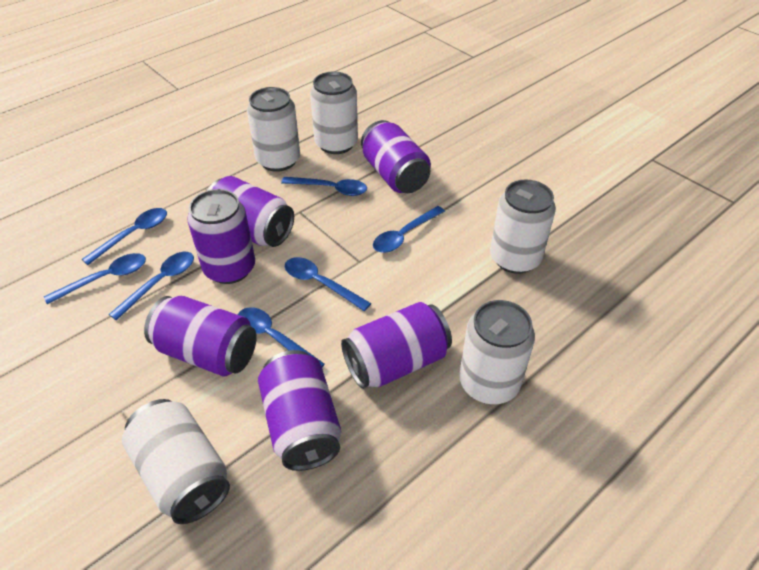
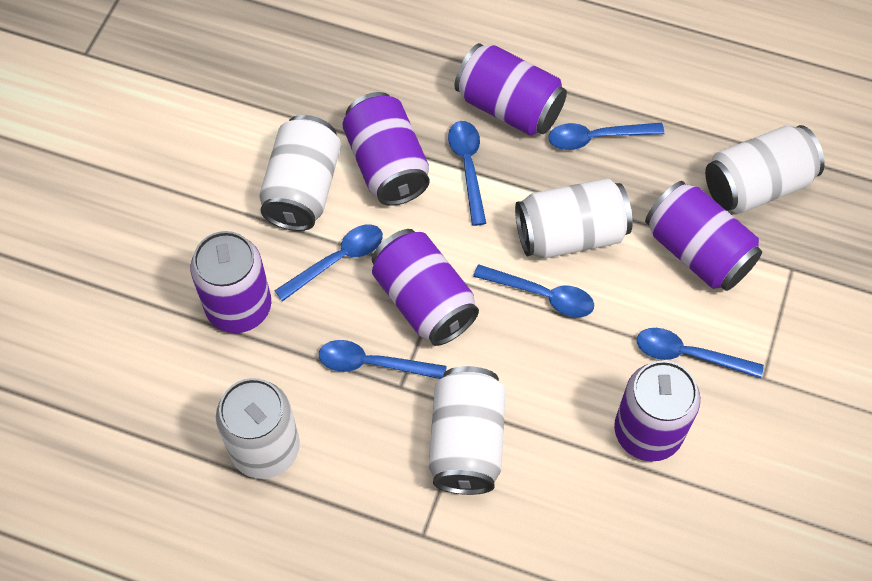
blue spoon: 7 -> 6

